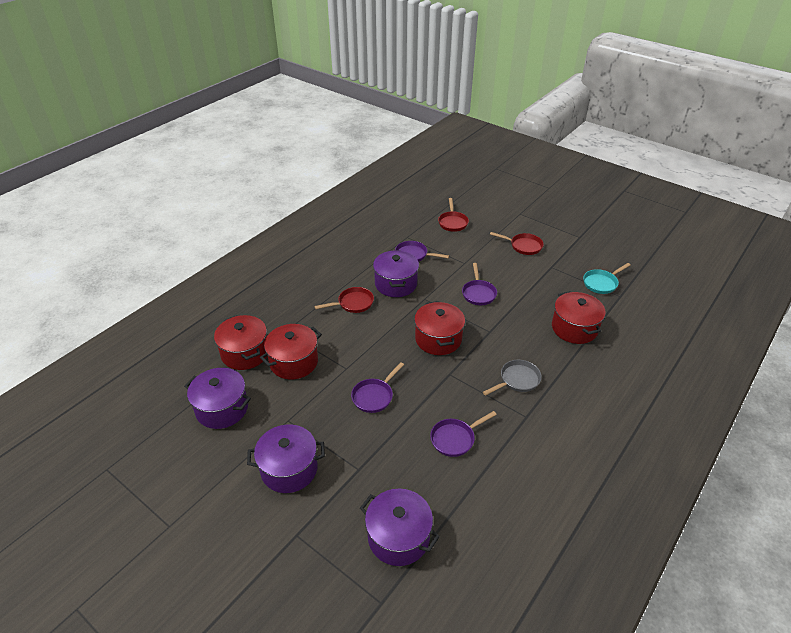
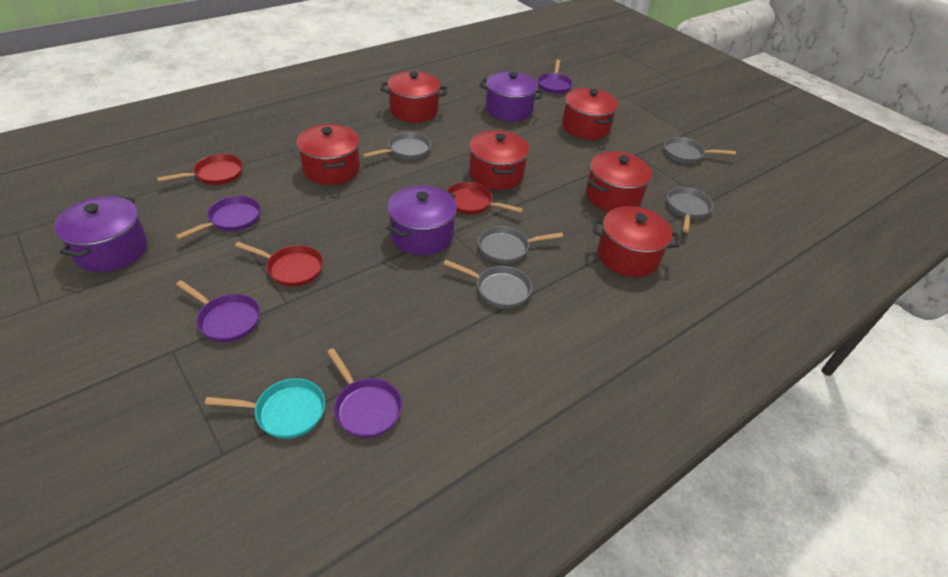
grey pan: 1 -> 5
purple pot: 4 -> 3
red pot: 4 -> 6

